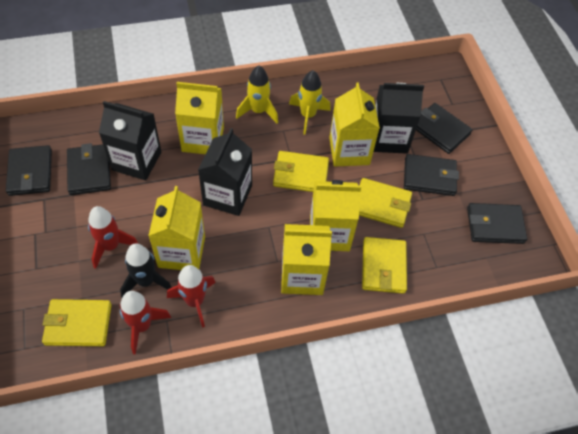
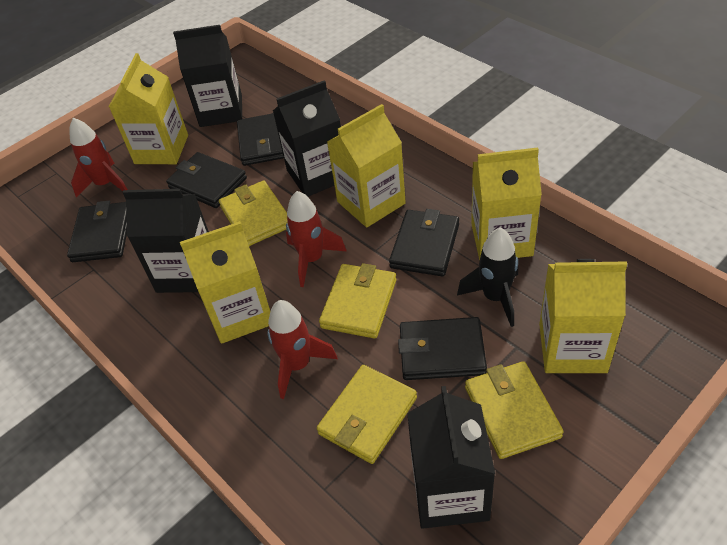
black carton: 3 -> 4
yellow rocket: 2 -> 0

